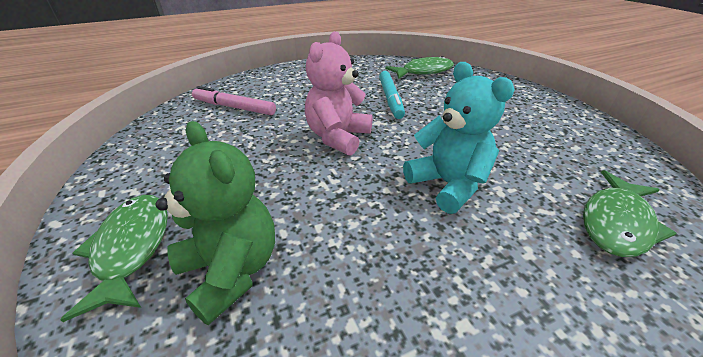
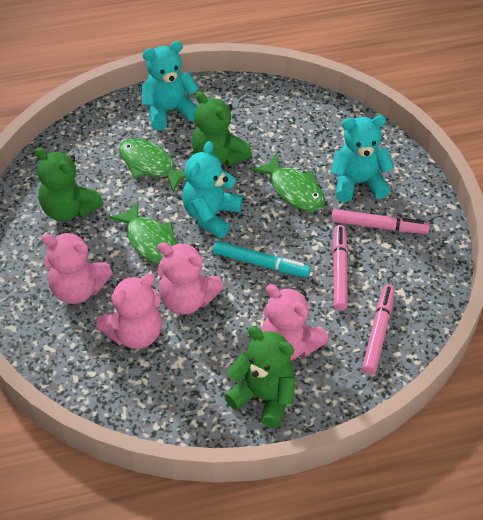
green teddy bear: 1 -> 3
pink marker: 1 -> 3
pink teddy bear: 1 -> 4
turquoise teddy bear: 1 -> 3

